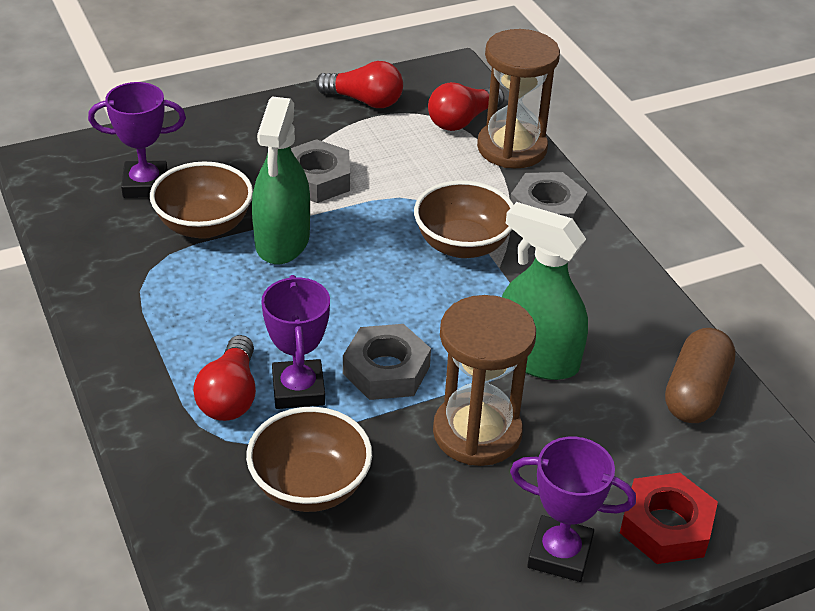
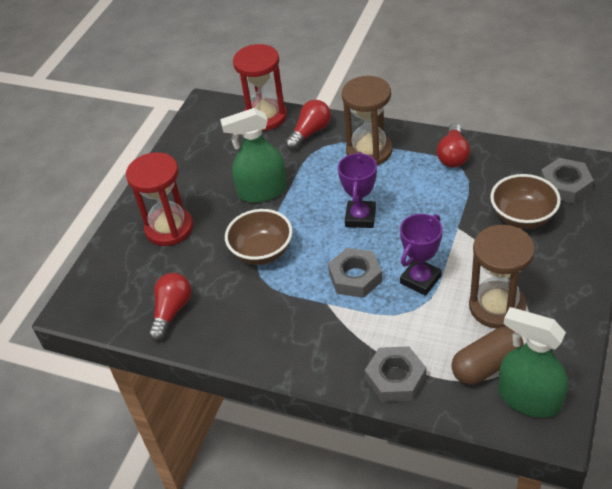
brown bowl: 3 -> 2
purple trophy: 3 -> 2
red hourglass: 0 -> 2
red nut: 1 -> 0

